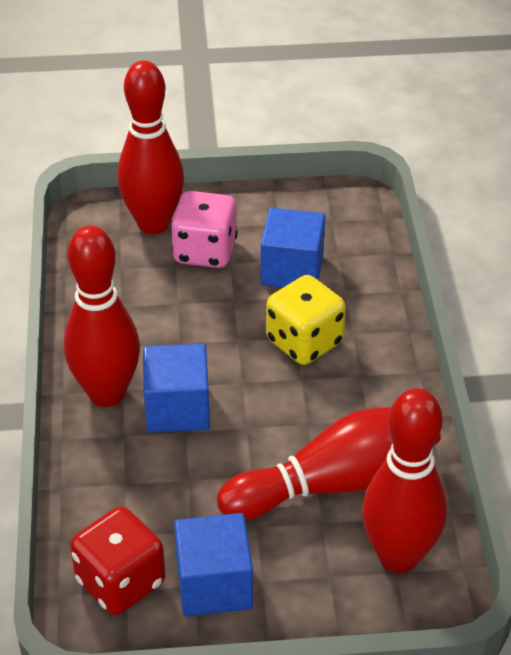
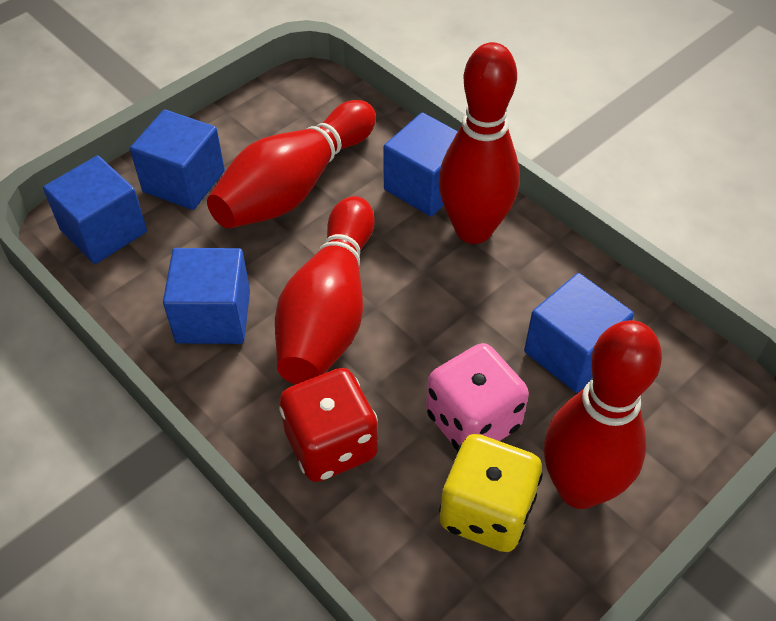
blue cube: 3 -> 5

